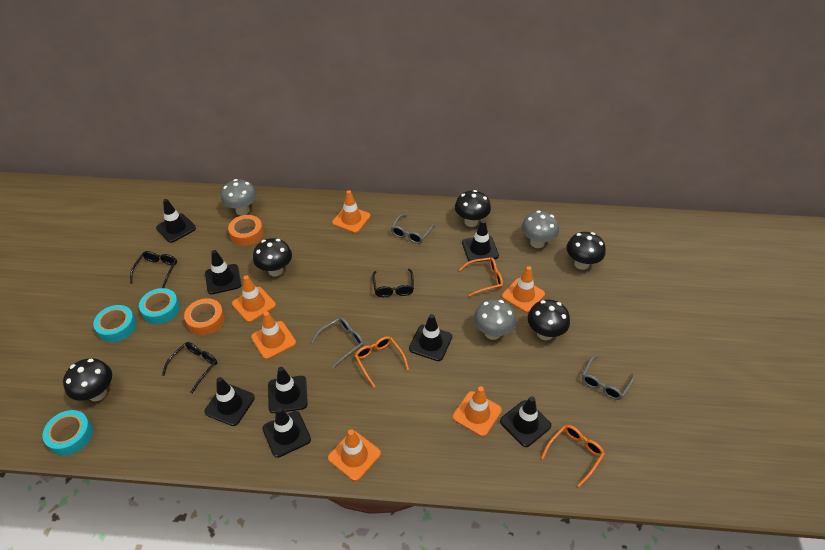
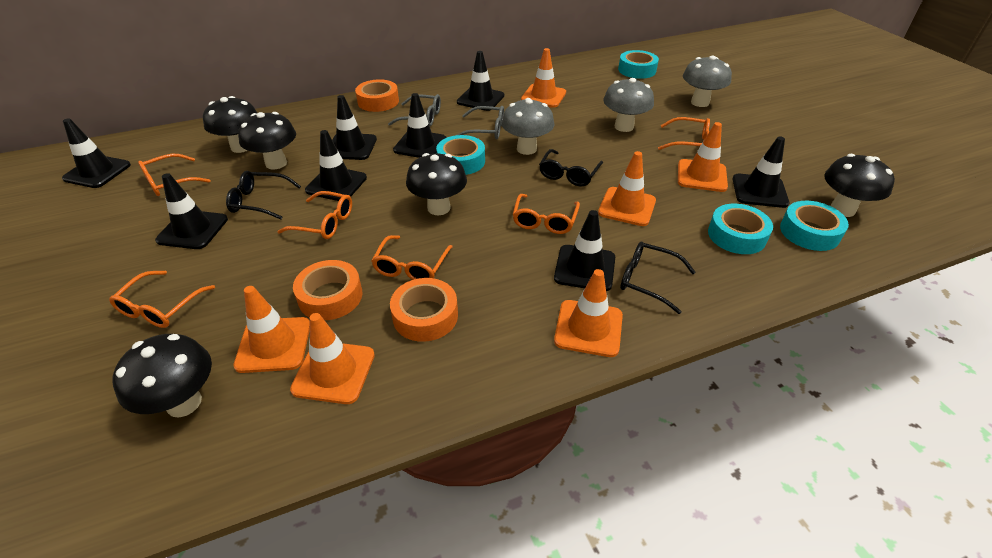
grey glasses: 3 -> 2
orange glasses: 3 -> 6
orange tape: 2 -> 3
turquoise tape: 3 -> 4

